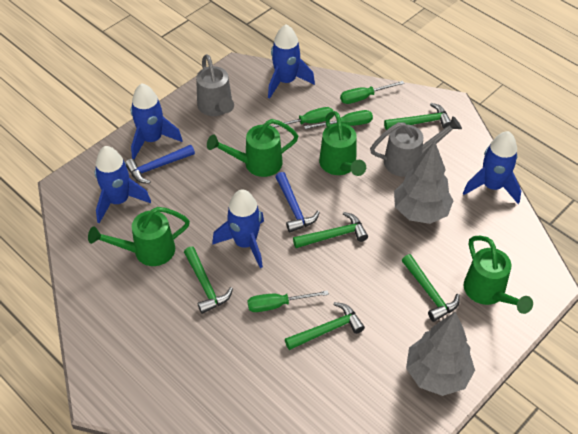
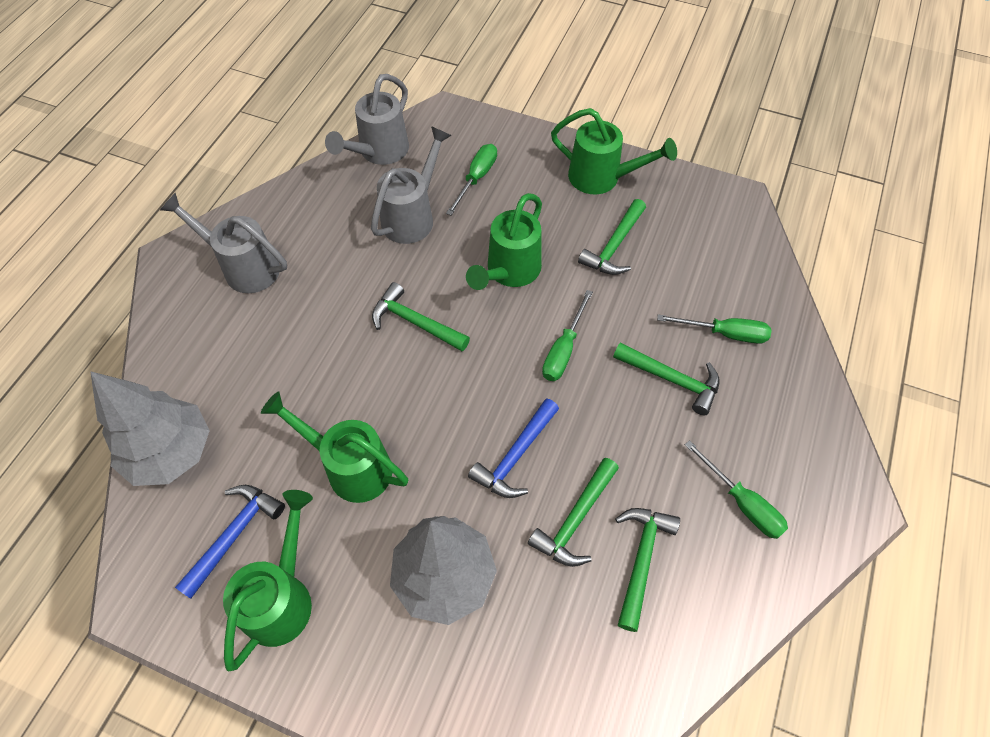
blue rocket: 5 -> 0
grey watering can: 2 -> 3

